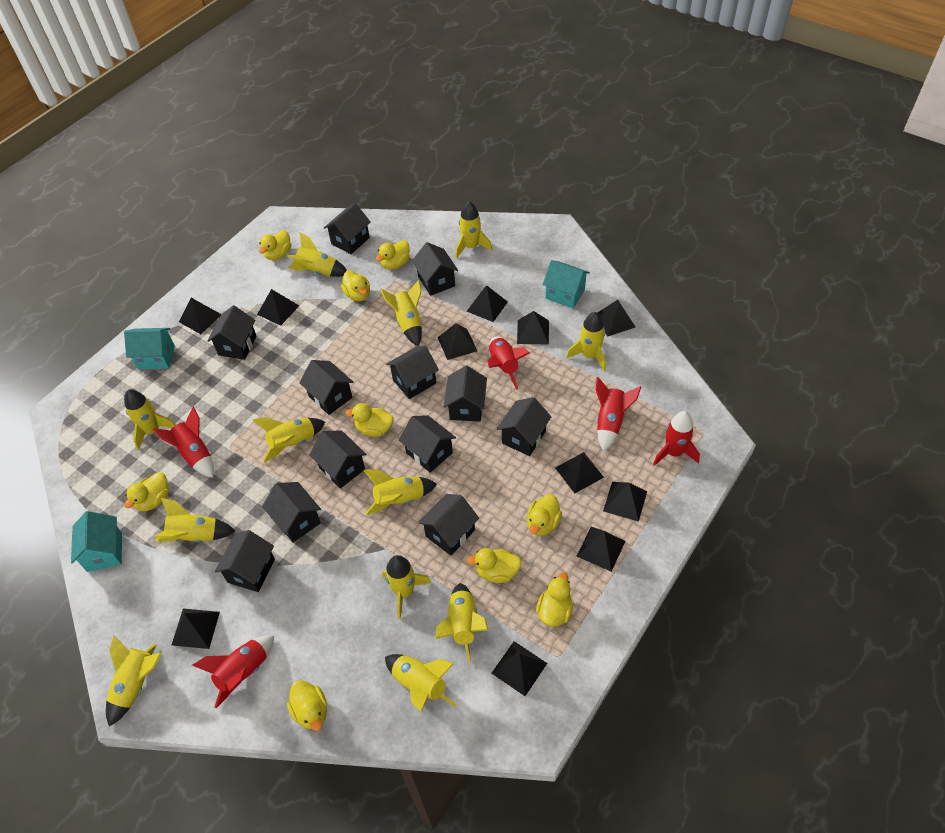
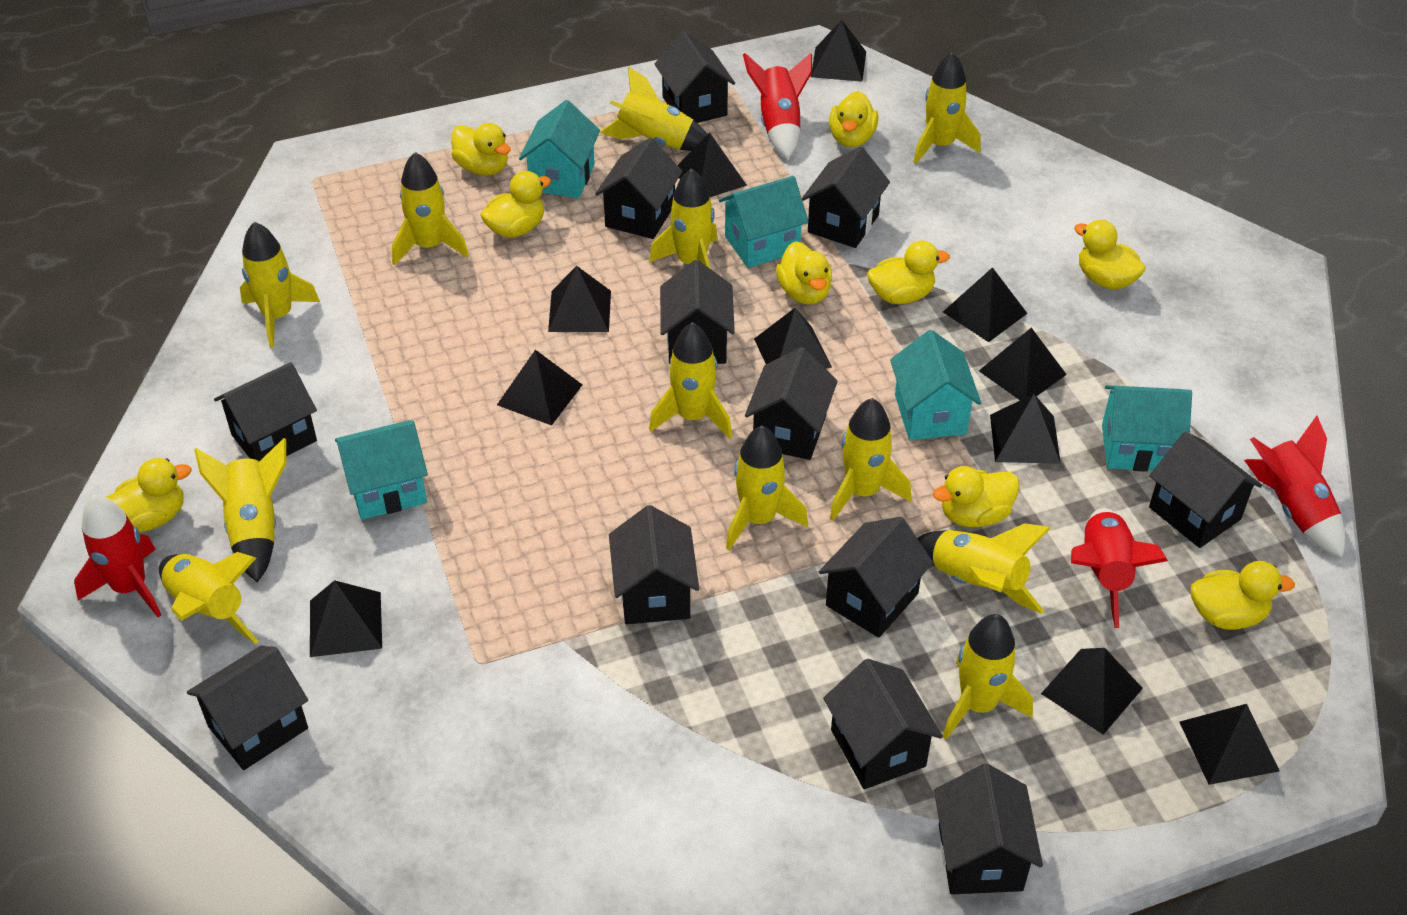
red rocket: 5 -> 4
turquoise house: 3 -> 5

